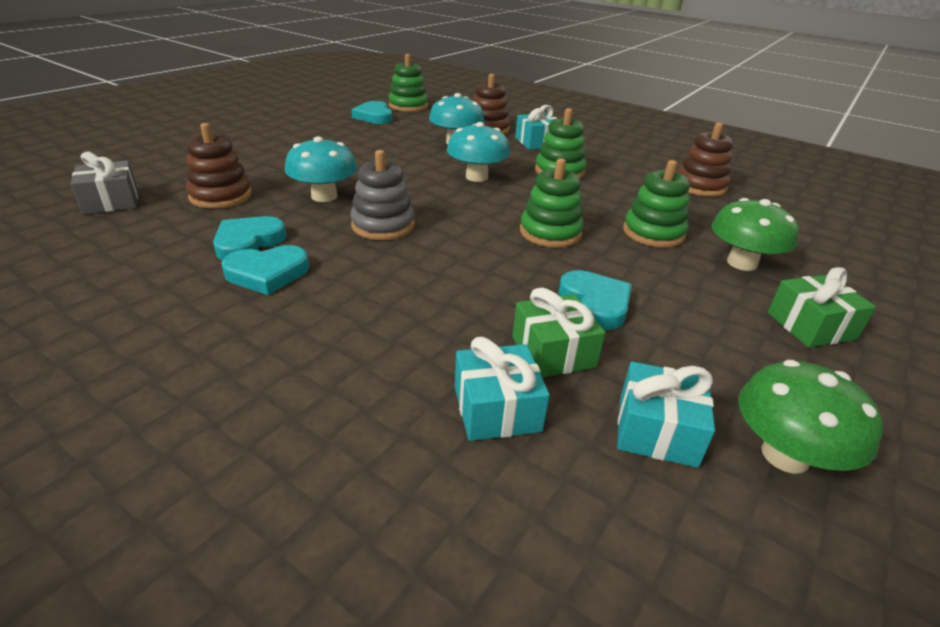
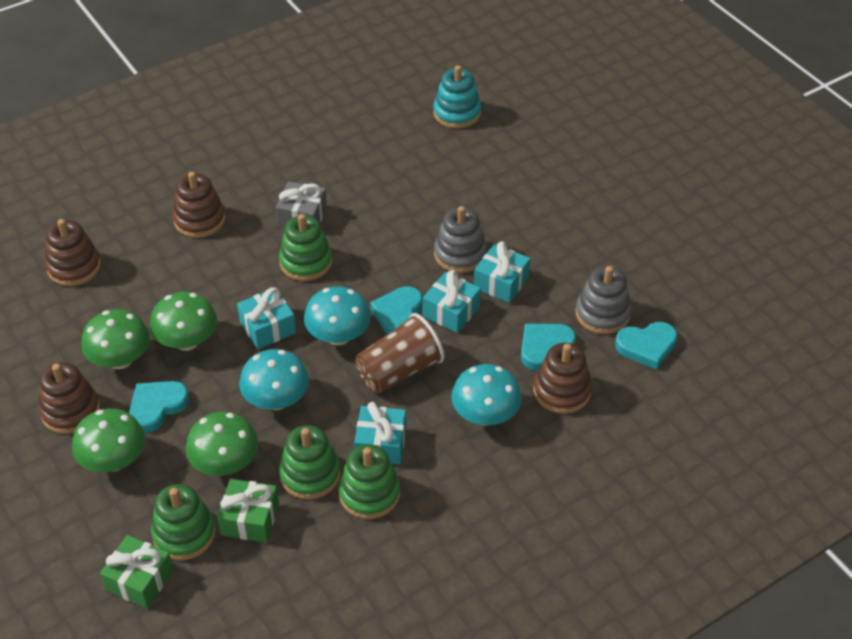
brown cup: 0 -> 1
brown stacking toy: 3 -> 4
green mushroom: 2 -> 4
grey stacking toy: 1 -> 2
turquoise gift: 3 -> 4
turquoise stacking toy: 0 -> 1

